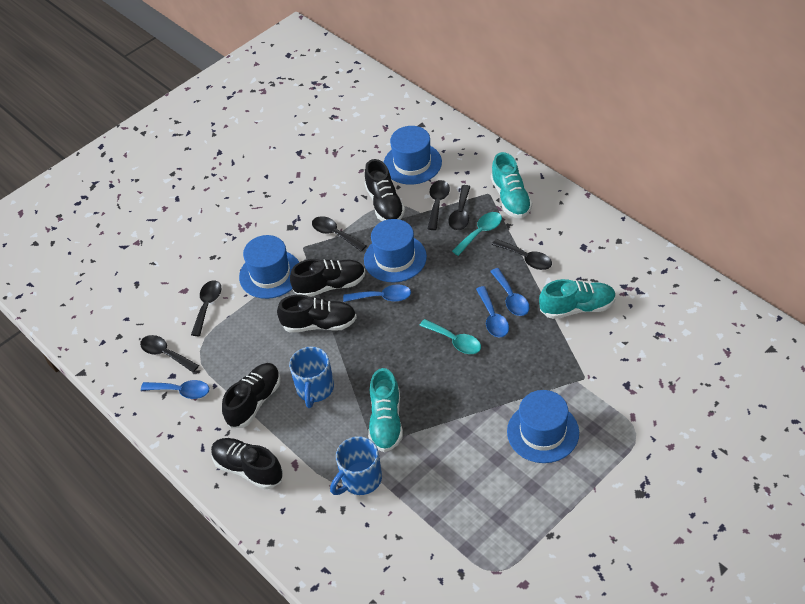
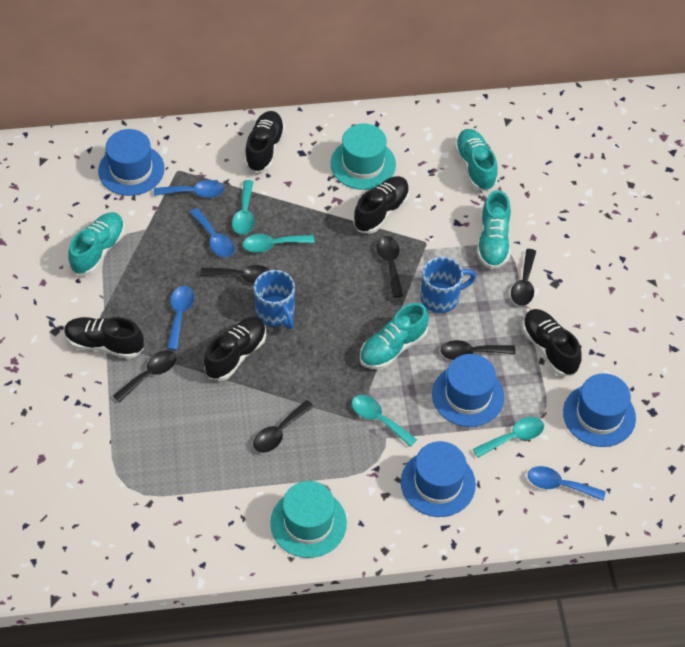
turquoise hat: 0 -> 2
turquoise shoe: 3 -> 4
turquoise spoon: 2 -> 4

